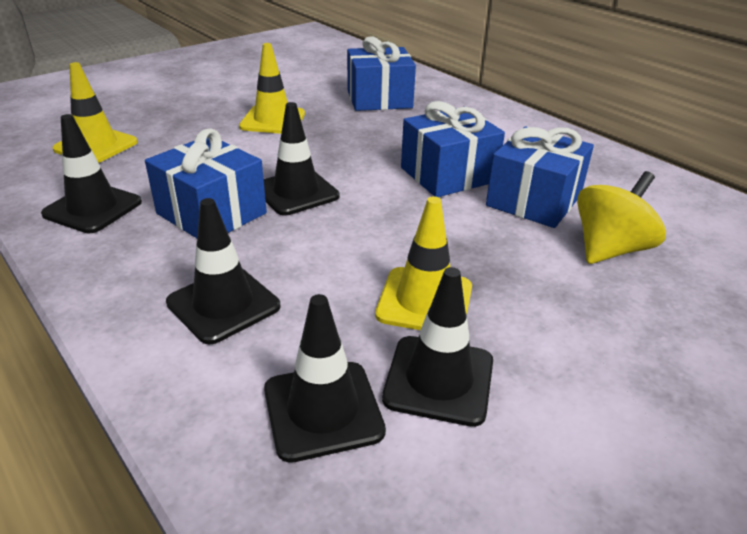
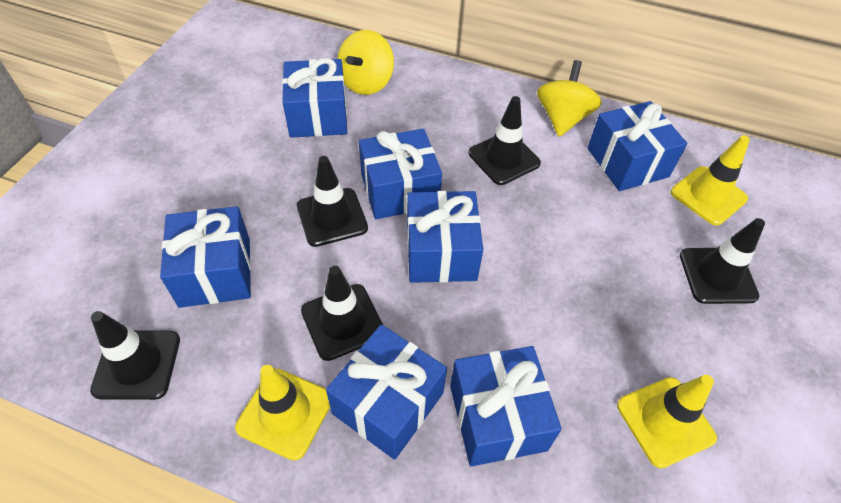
blue gift: 4 -> 7
yellow spinning top: 1 -> 2

